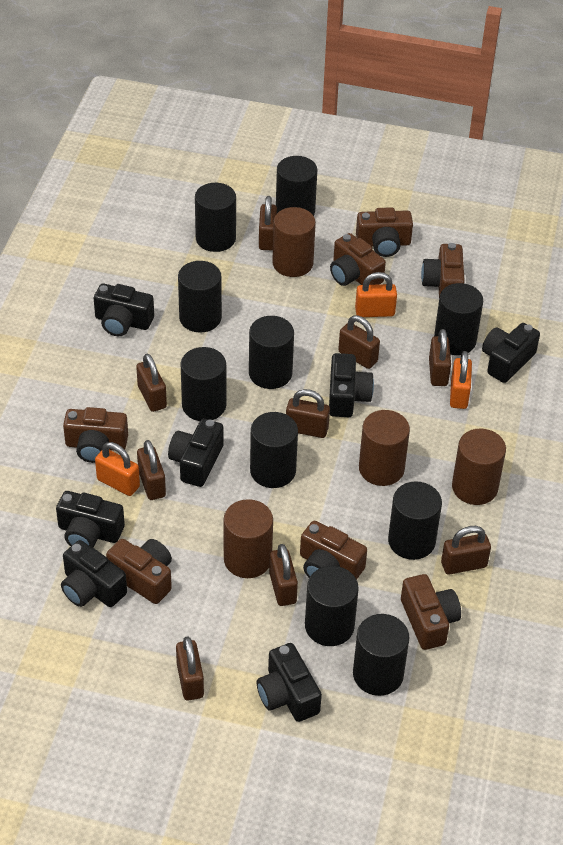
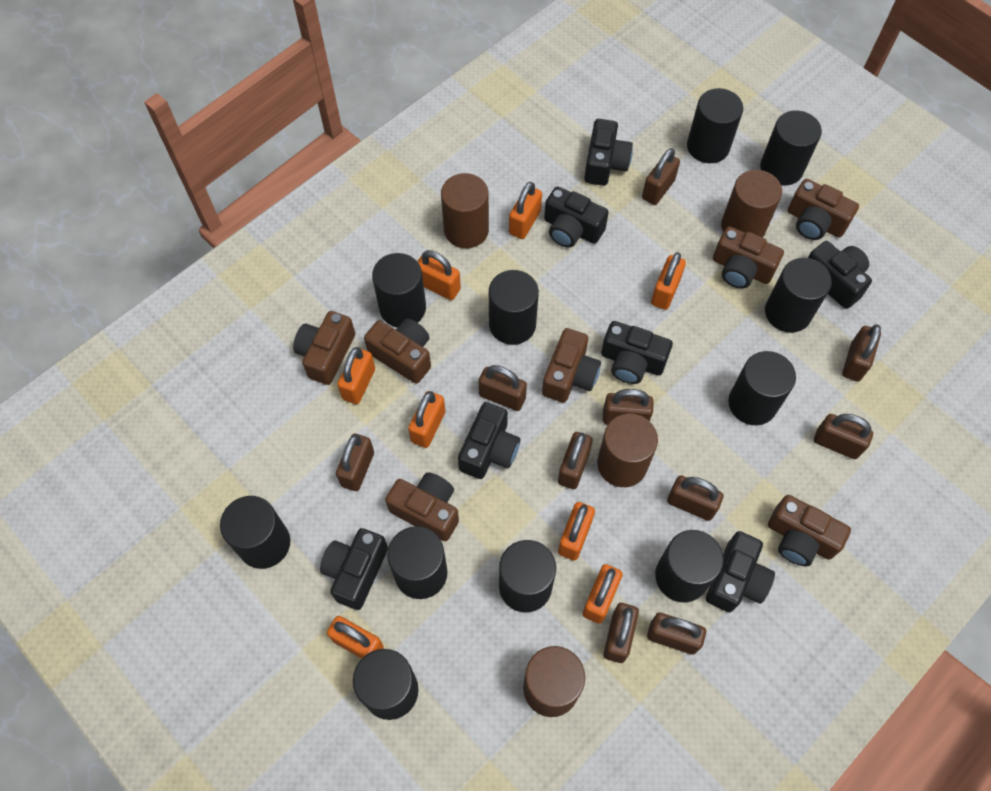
black cylinder: 10 -> 11
brown padlock: 9 -> 10
orange padlock: 3 -> 8

